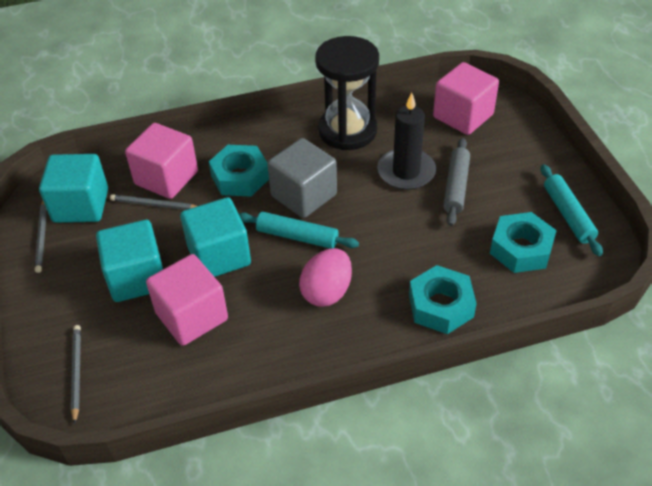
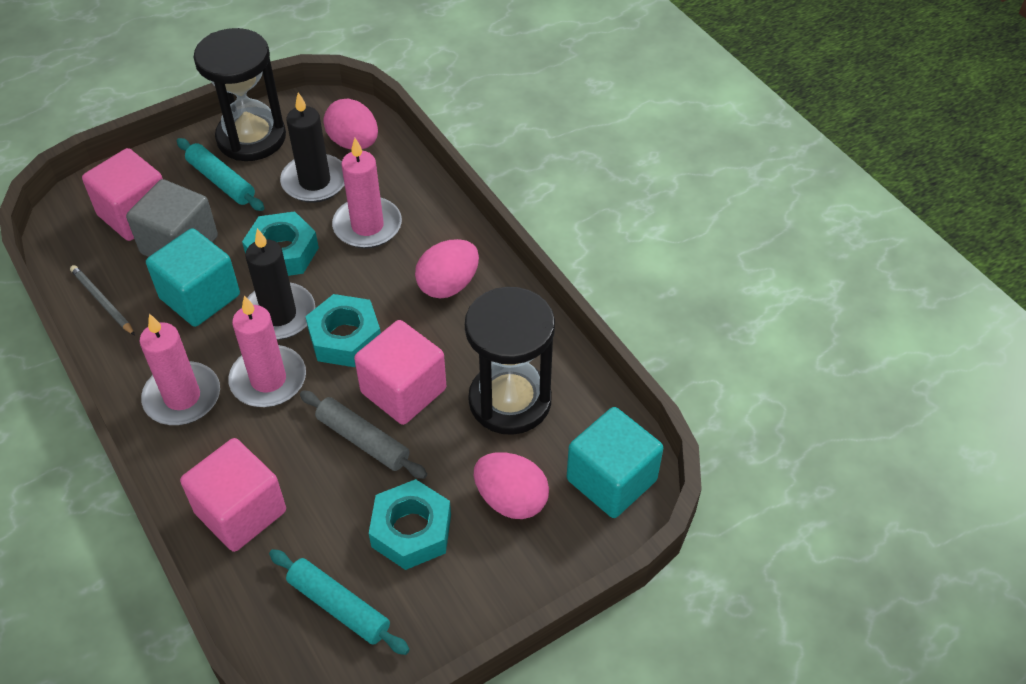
black candle: 1 -> 2
black hourglass: 1 -> 2
grey pencil: 3 -> 1
pink candle: 0 -> 3
pink egg: 1 -> 3
turquoise cube: 3 -> 2

